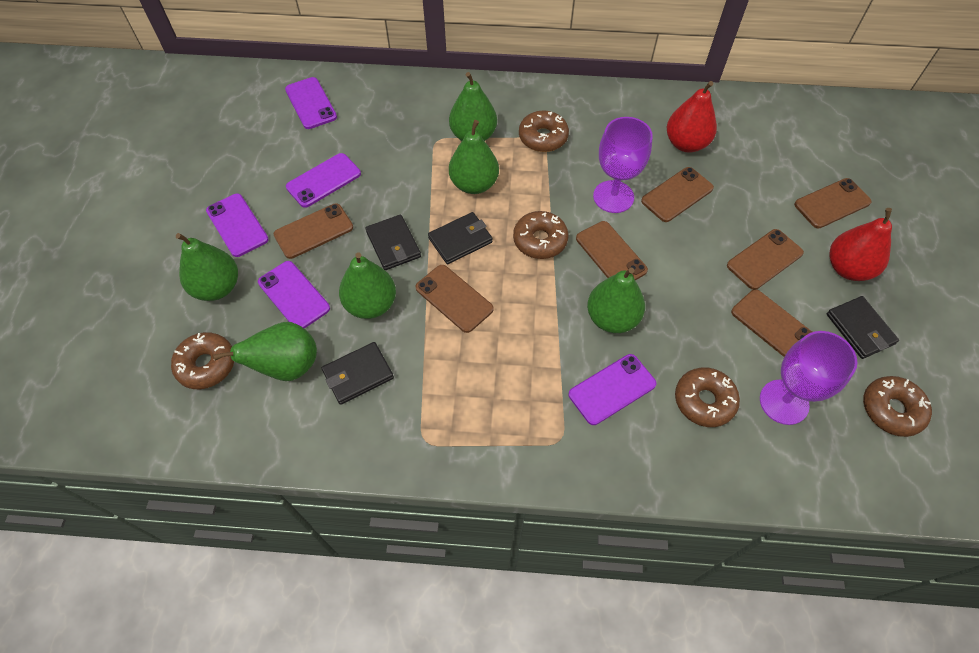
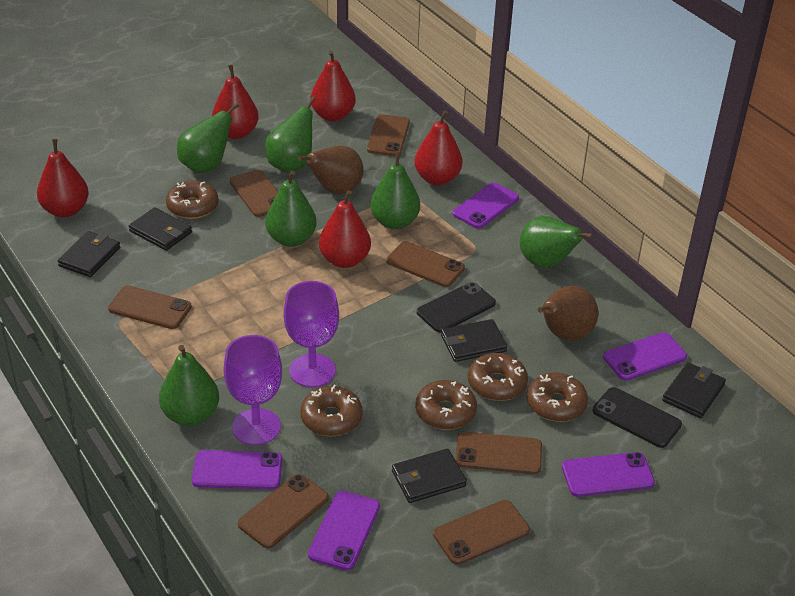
black phone: 0 -> 2
black wallet: 4 -> 5
brown pear: 0 -> 2
red pear: 2 -> 5

